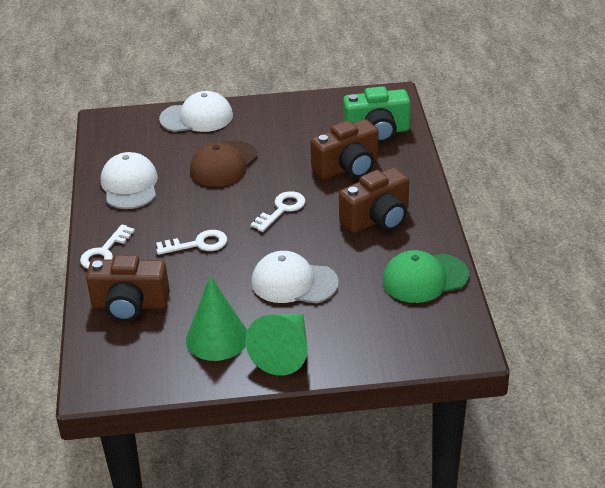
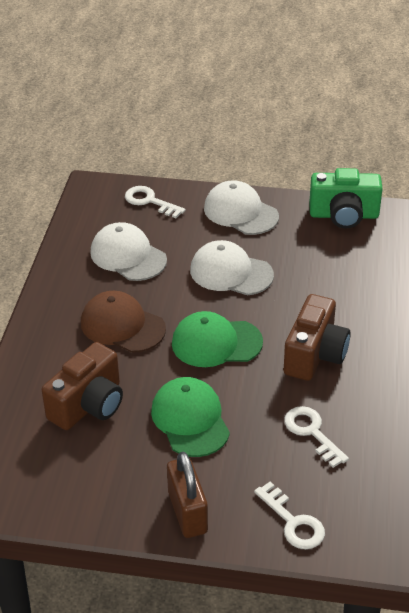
brown camera: 3 -> 2
brown padlock: 0 -> 1
green cap: 1 -> 2
green cone: 2 -> 0

